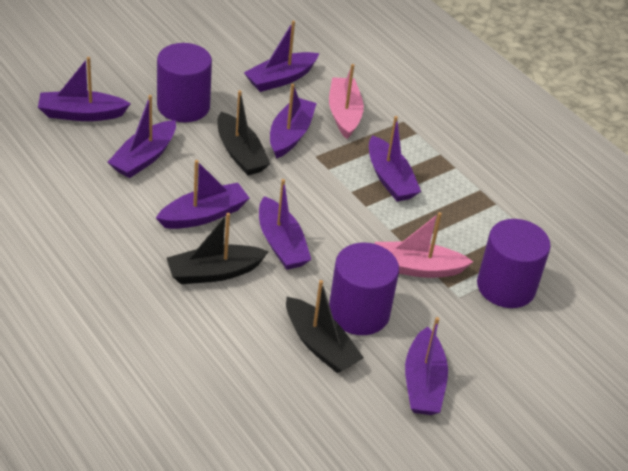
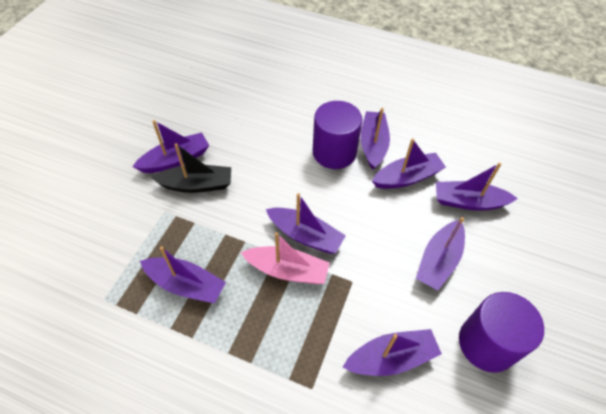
black boat: 3 -> 1
pink boat: 2 -> 1
purple cylinder: 3 -> 2

